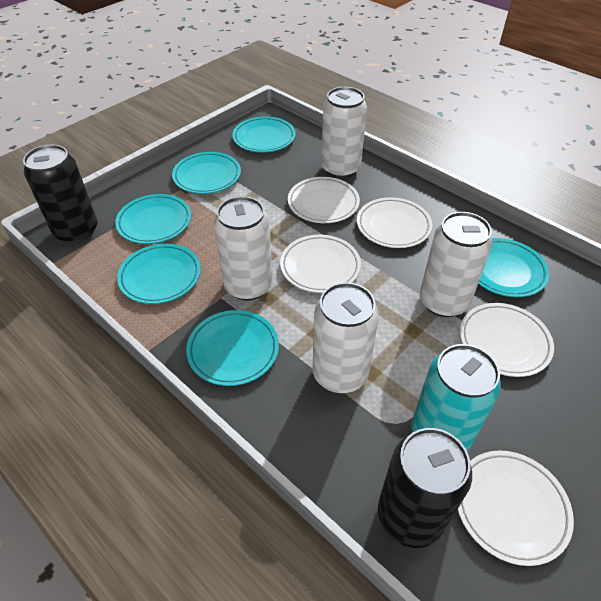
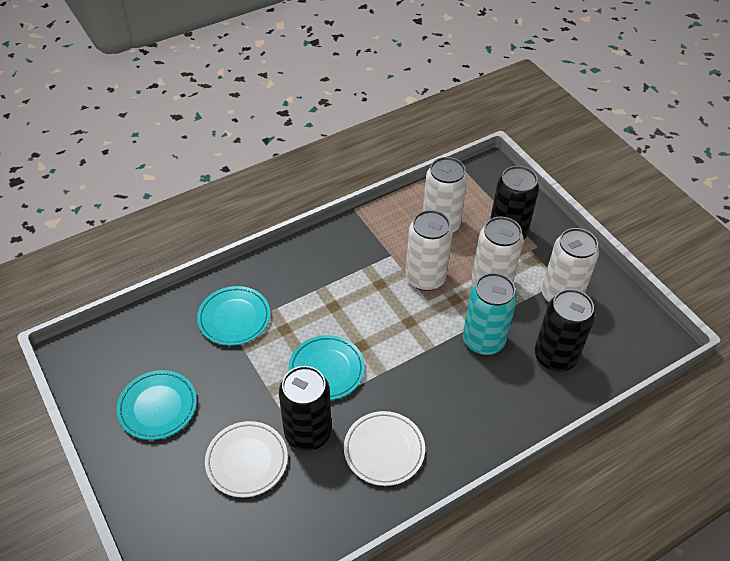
black can: 2 -> 3
turquoise plate: 6 -> 3
white plate: 5 -> 2

